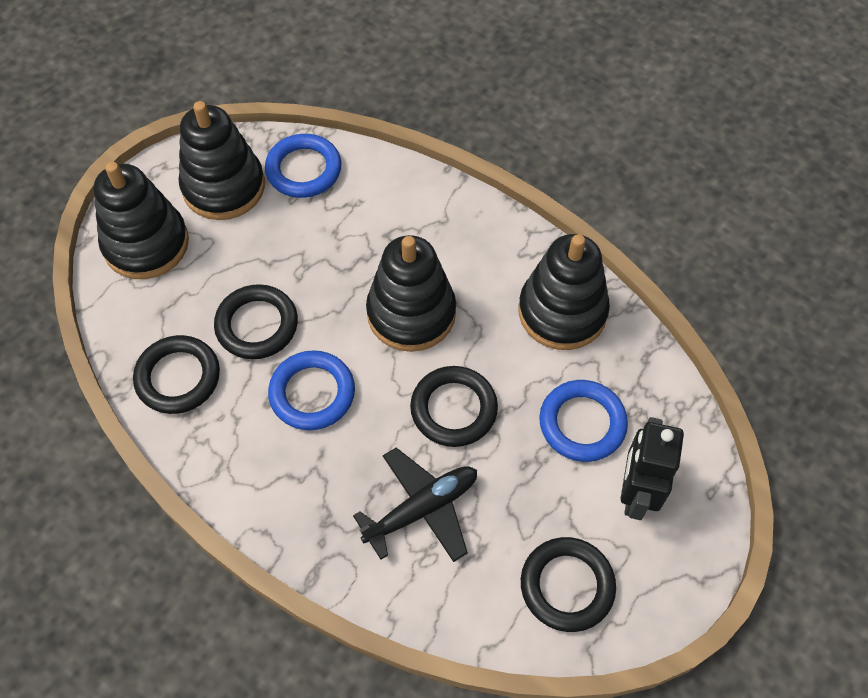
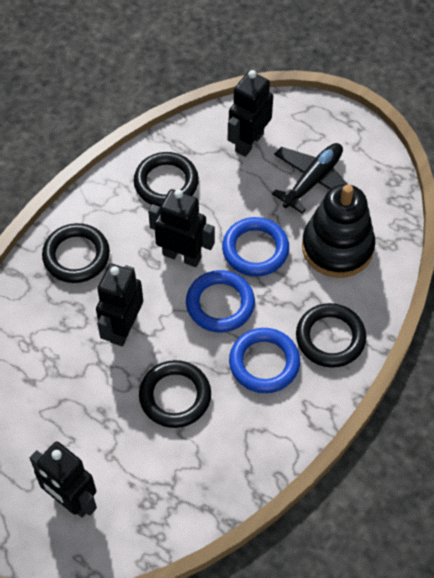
black robot: 1 -> 4
black stacking toy: 4 -> 1

